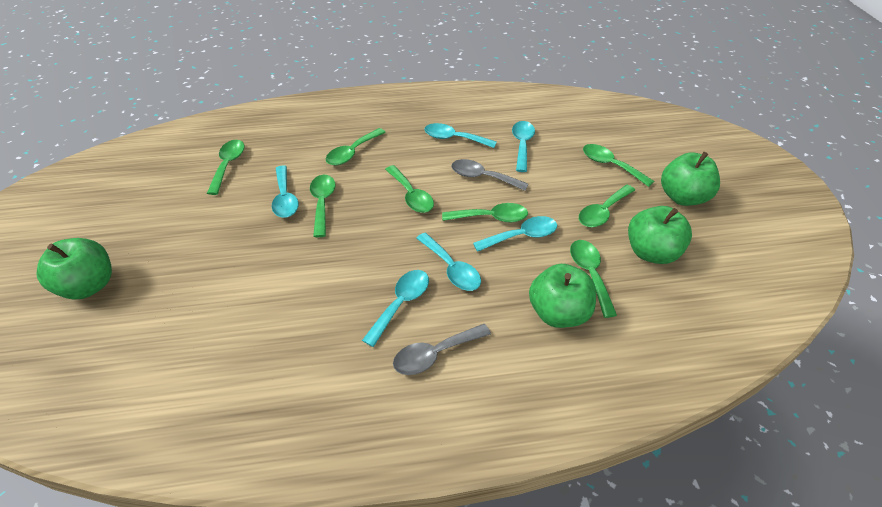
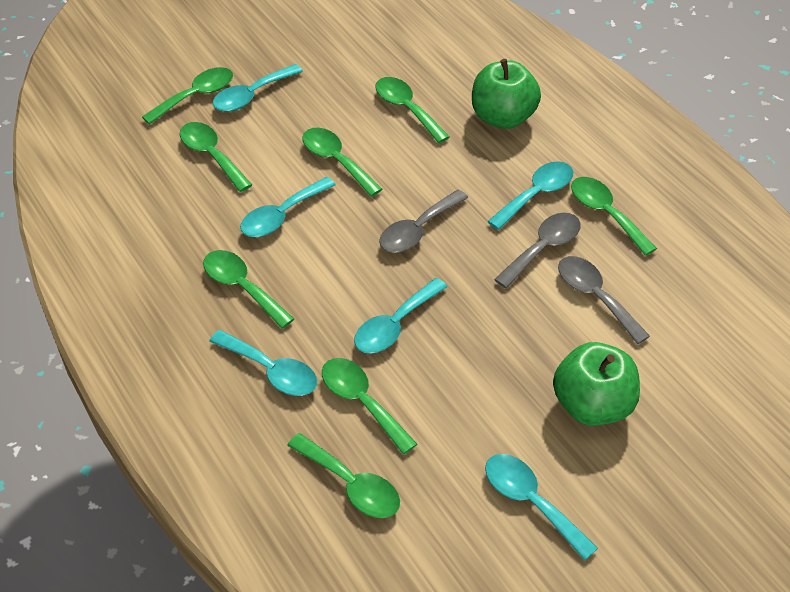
green apple: 4 -> 2
grey spoon: 2 -> 3

